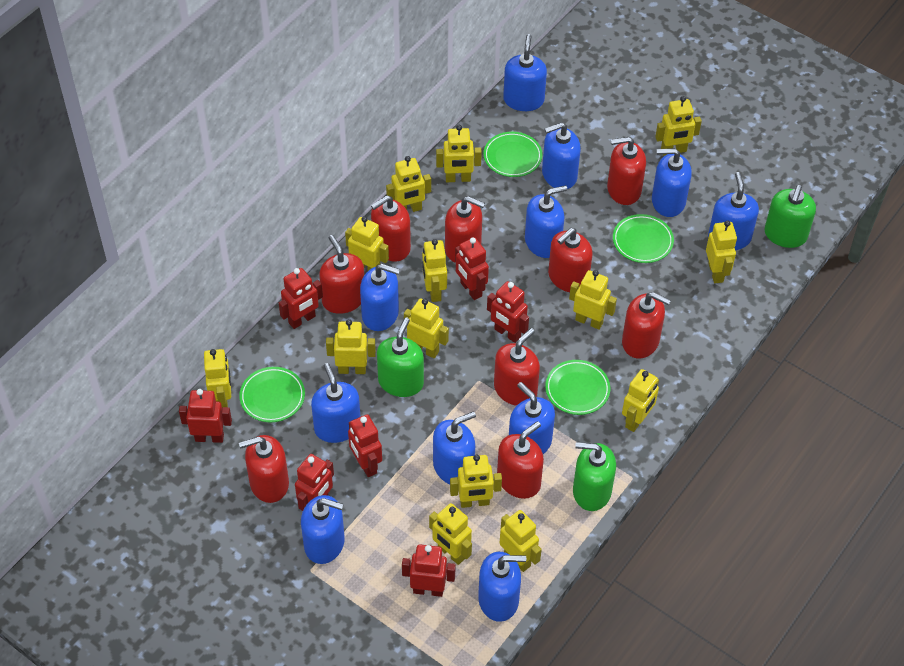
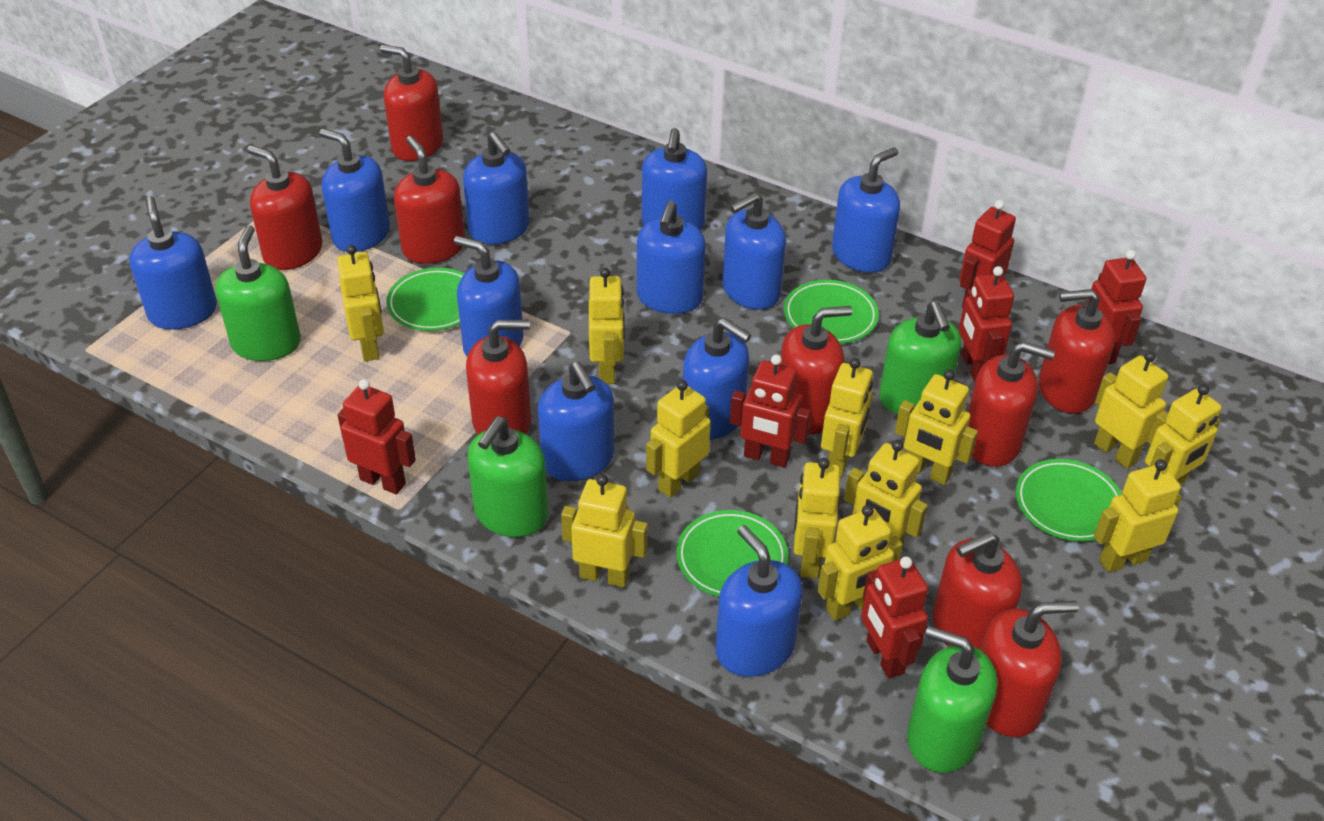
green soap dispenser: 3 -> 4
red robot: 7 -> 6
yellow robot: 14 -> 12

